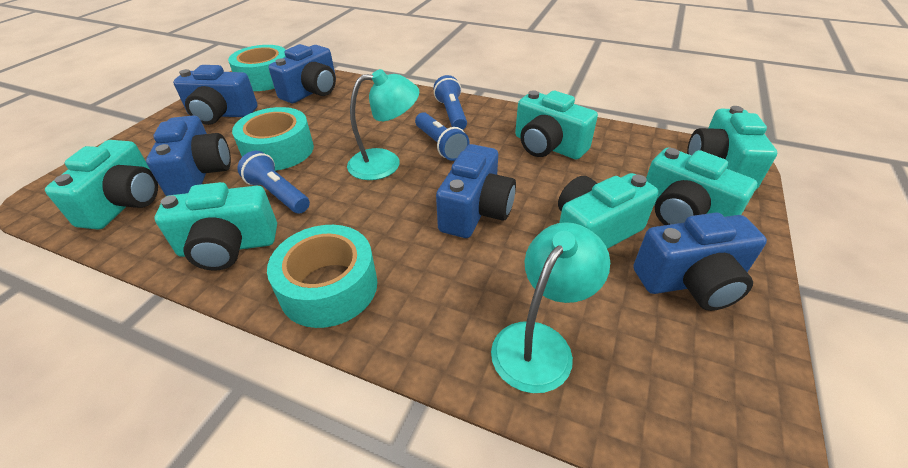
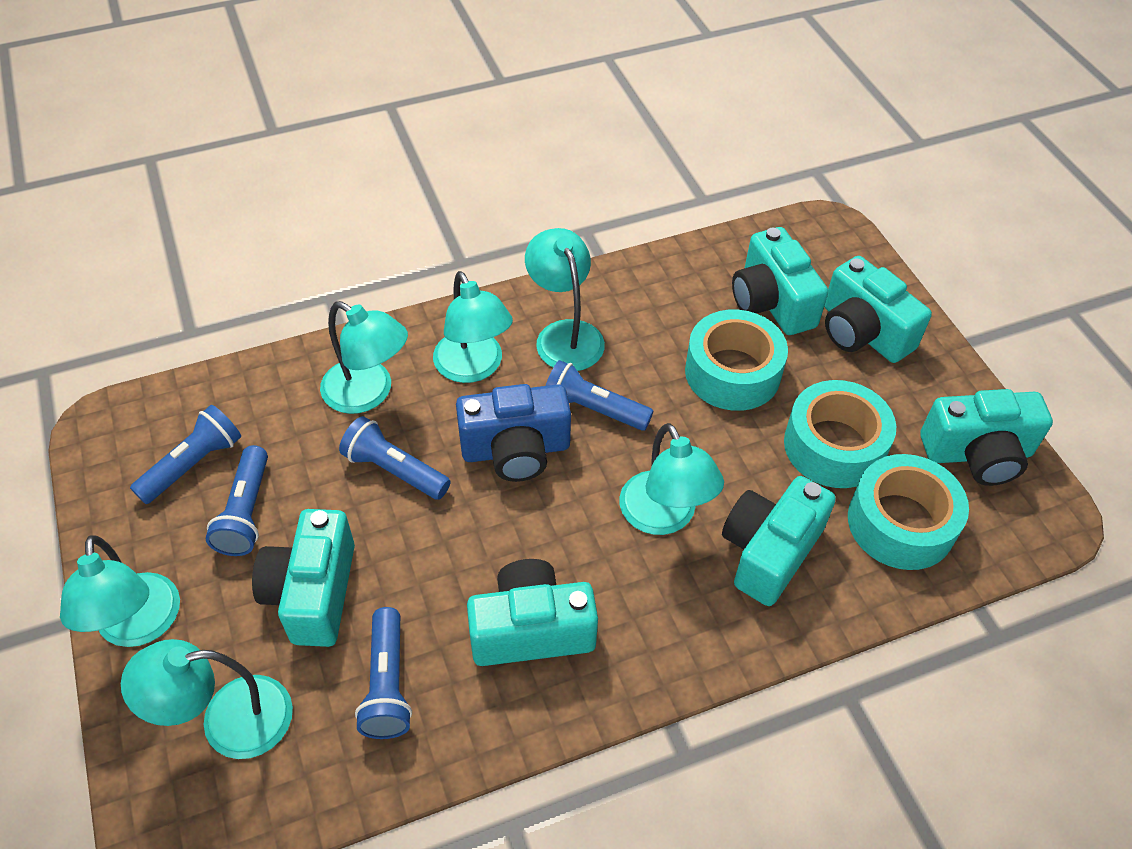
blue camera: 5 -> 1
blue flashlight: 3 -> 5
turquoise lamp: 2 -> 6

